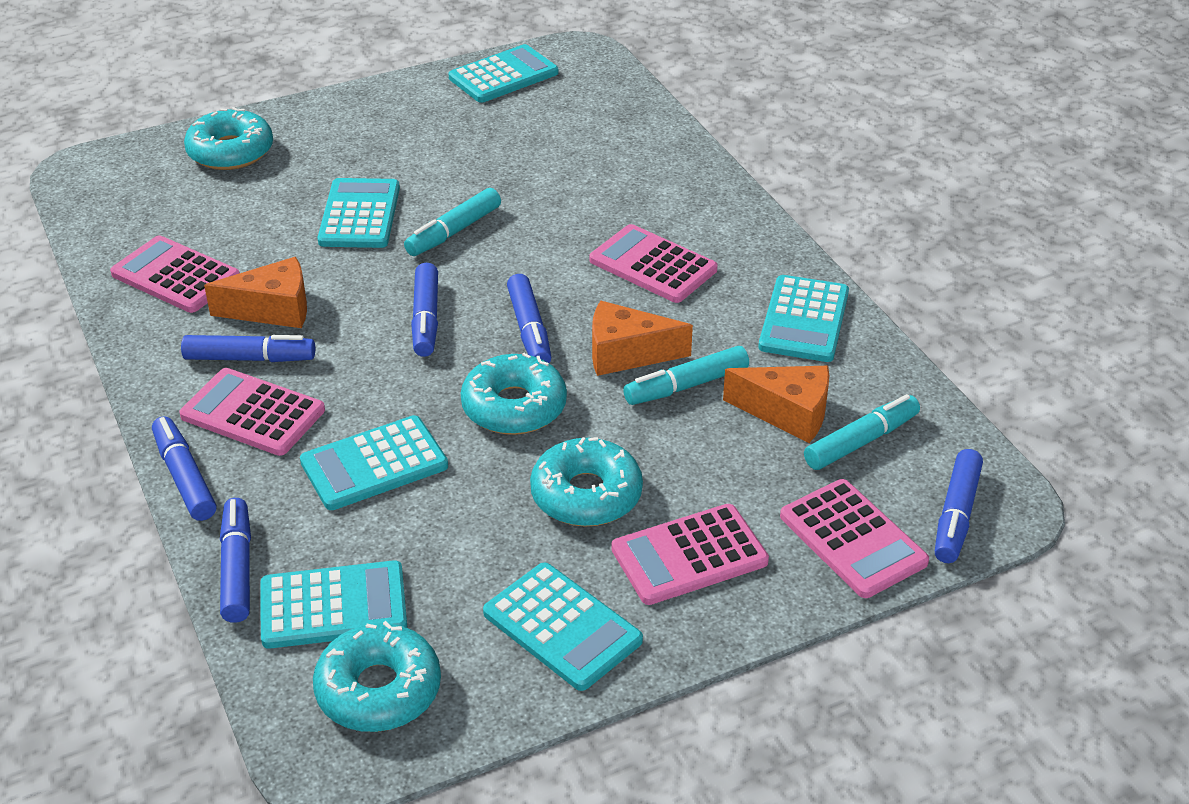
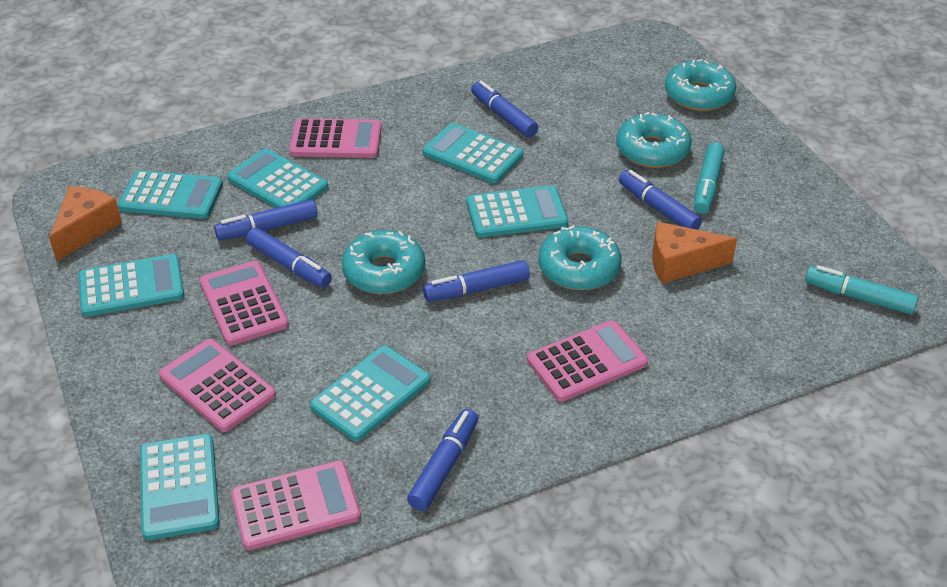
orange cheese: 3 -> 2
turquoise calculator: 6 -> 7
turquoise marker: 3 -> 2

